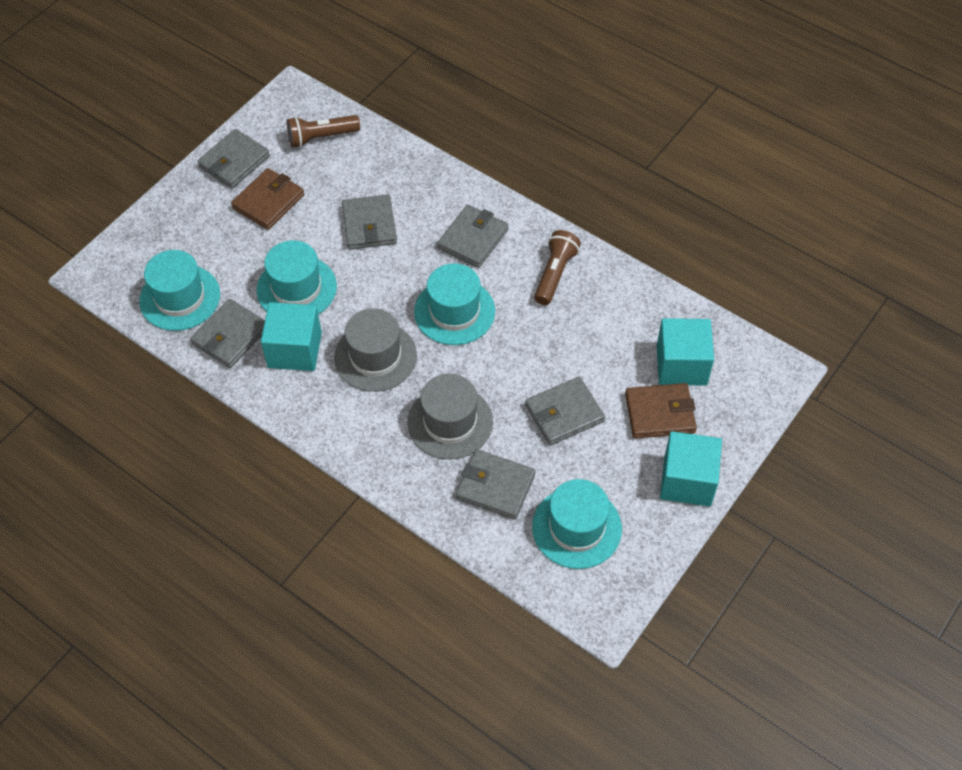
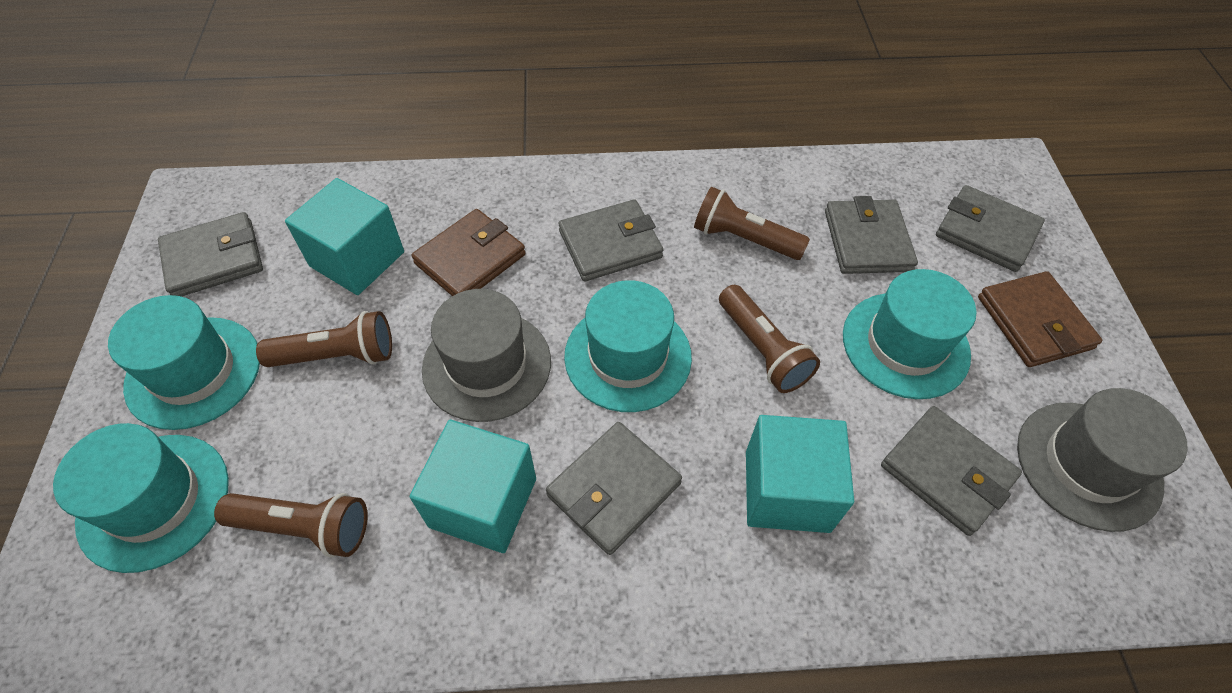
brown flashlight: 2 -> 4

